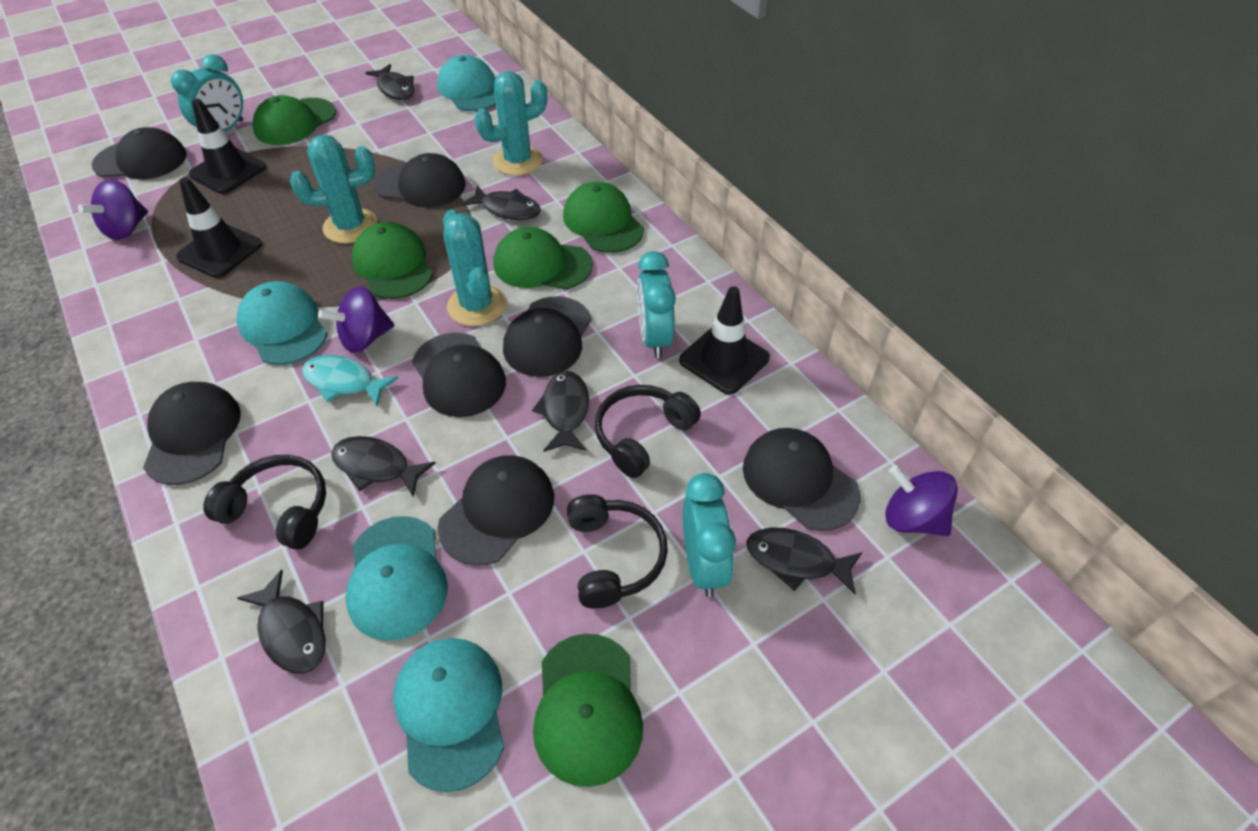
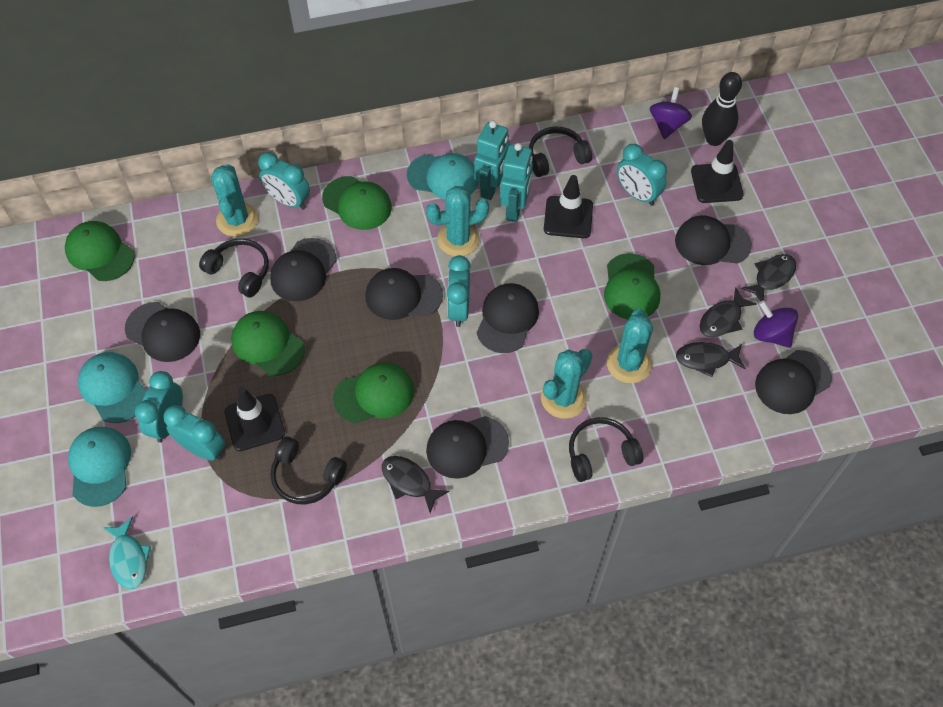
black bowling pin: 0 -> 1
black fish: 6 -> 4
black headphones: 3 -> 4
purple spinning top: 3 -> 2
turquoise cactus: 3 -> 4
turquoise cap: 4 -> 3
turquoise clock: 3 -> 5
turquoise robot: 0 -> 2

